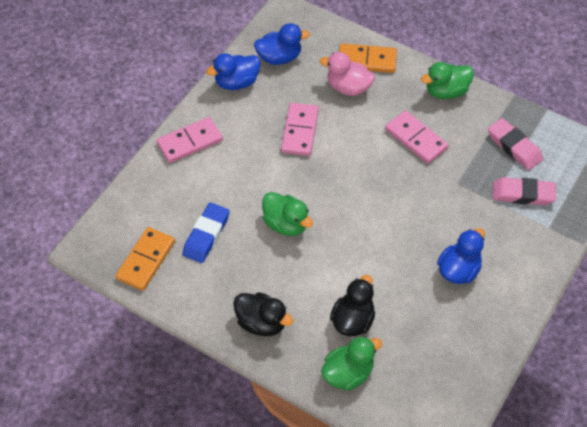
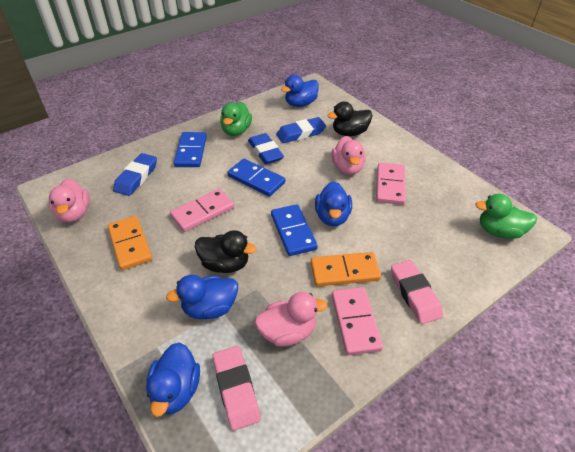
blue domino: 0 -> 3
blue duck: 3 -> 4
blue eraser: 1 -> 3
green duck: 3 -> 2
pink duck: 1 -> 3

